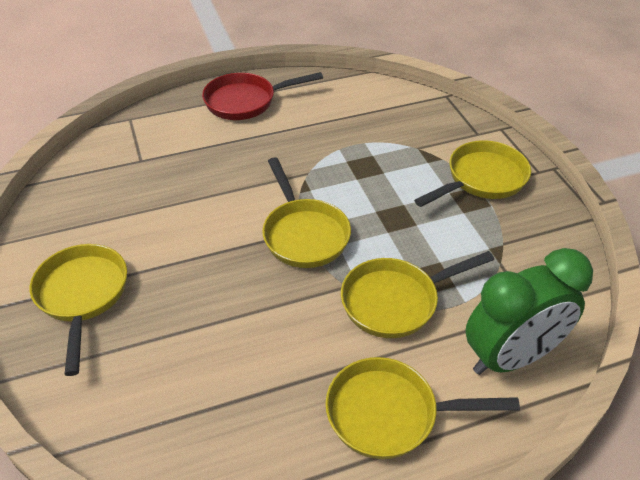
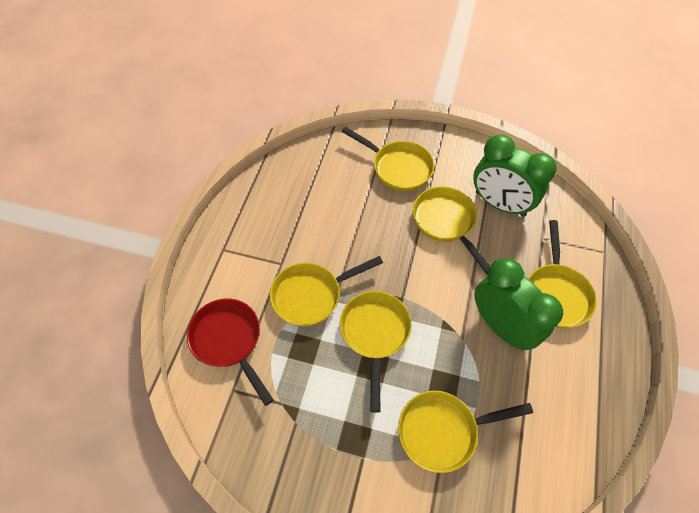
green clock: 1 -> 2
yellow pan: 5 -> 6

